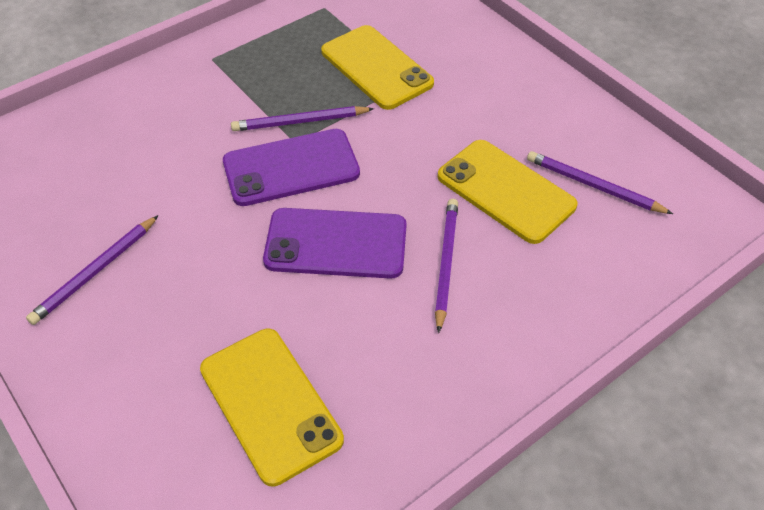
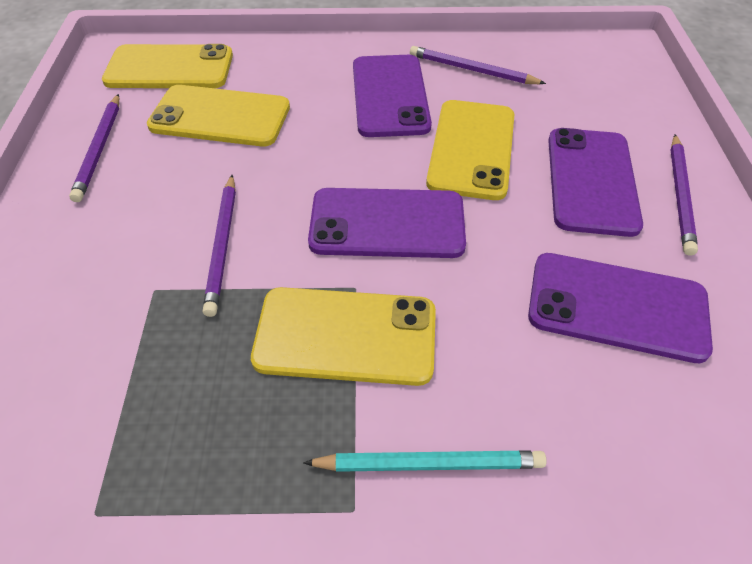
purple phone: 2 -> 4
turquoise pencil: 0 -> 1
yellow phone: 3 -> 4

